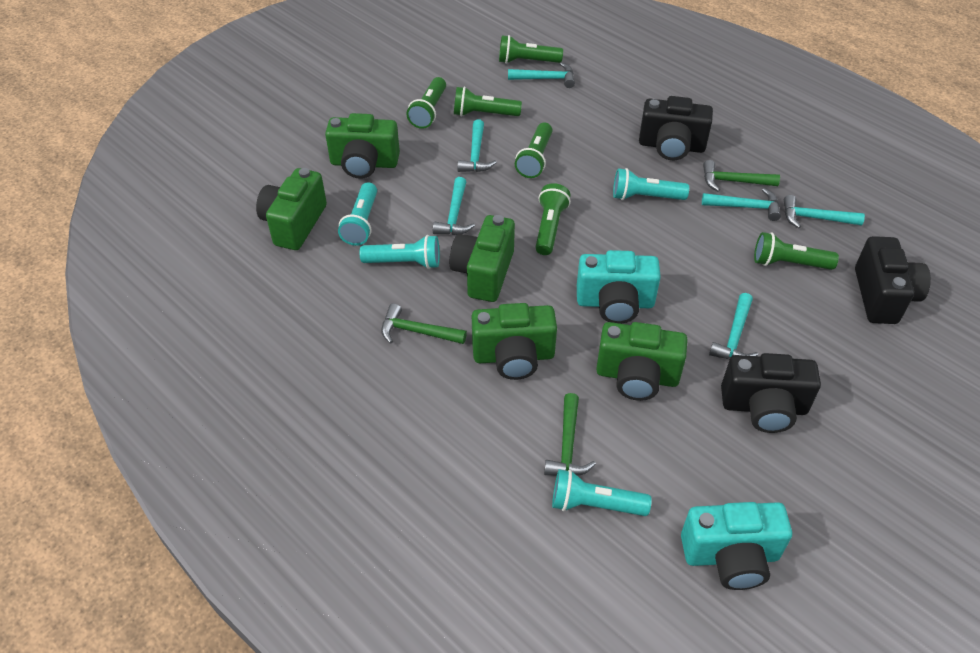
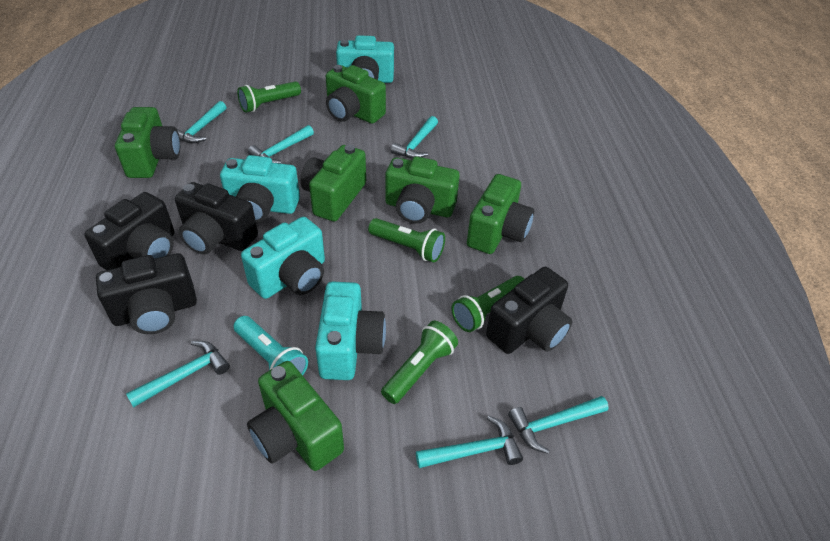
black camera: 3 -> 4
green camera: 5 -> 6
green flashlight: 6 -> 4
green hammer: 3 -> 0
turquoise camera: 2 -> 4
turquoise flashlight: 4 -> 1

